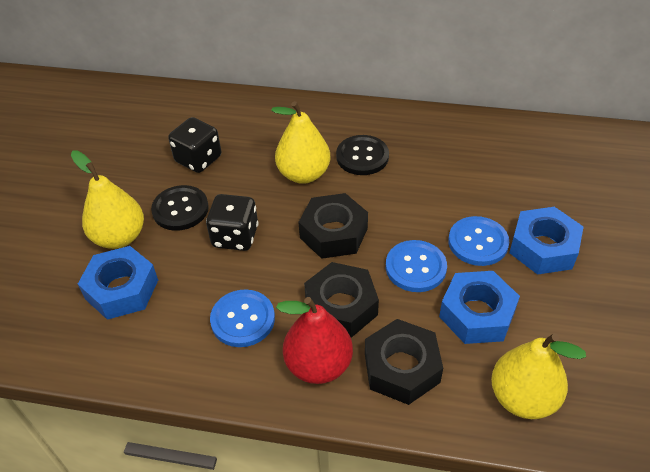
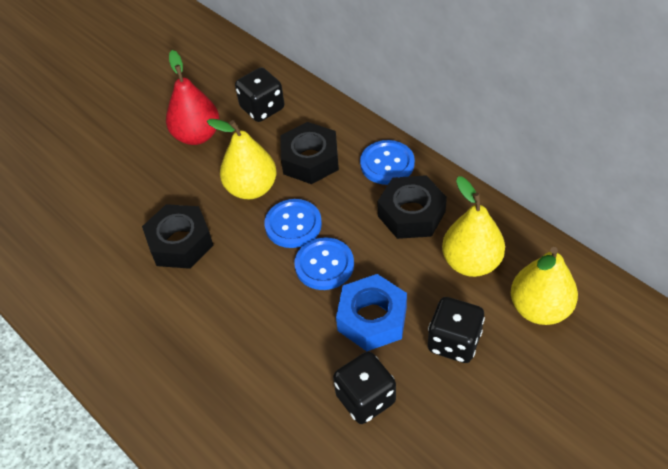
black button: 2 -> 0
black dice: 2 -> 3
blue nut: 3 -> 1

